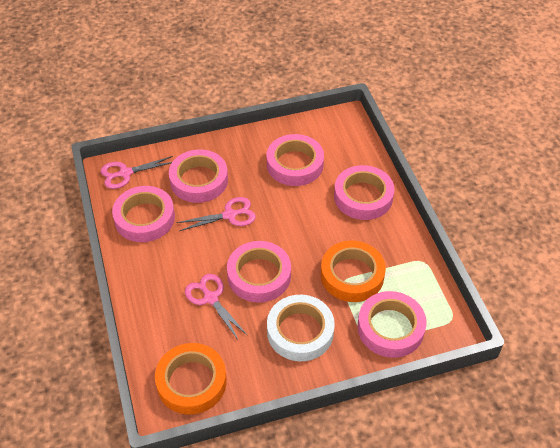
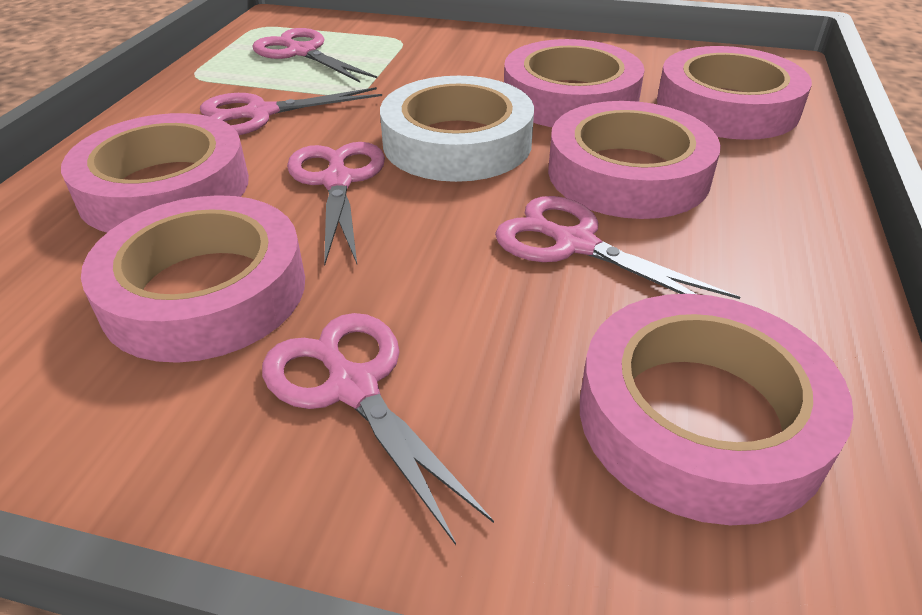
orange tape: 2 -> 0
pink scissors: 3 -> 5

